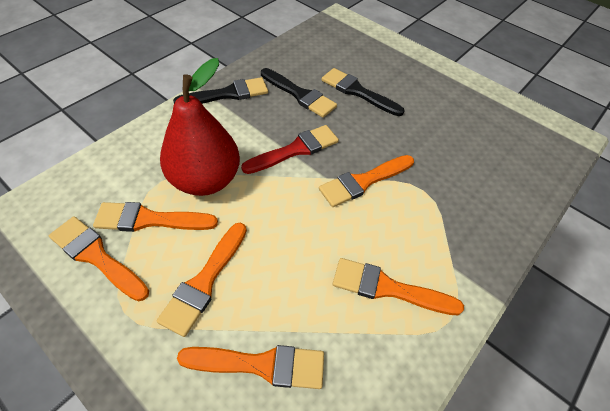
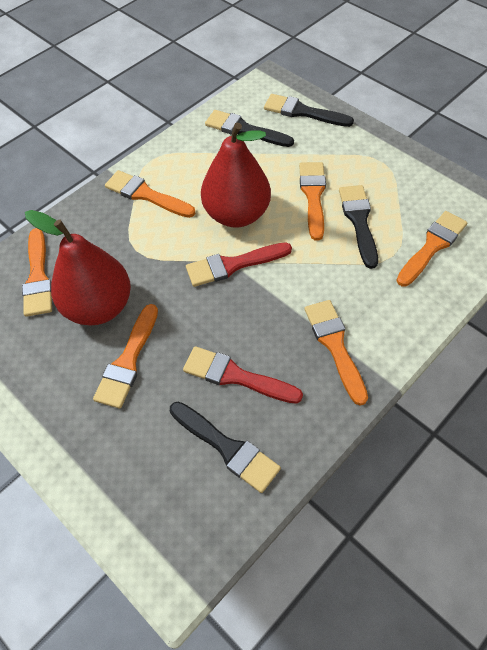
black brush: 3 -> 4
red brush: 1 -> 2
red pear: 1 -> 2

